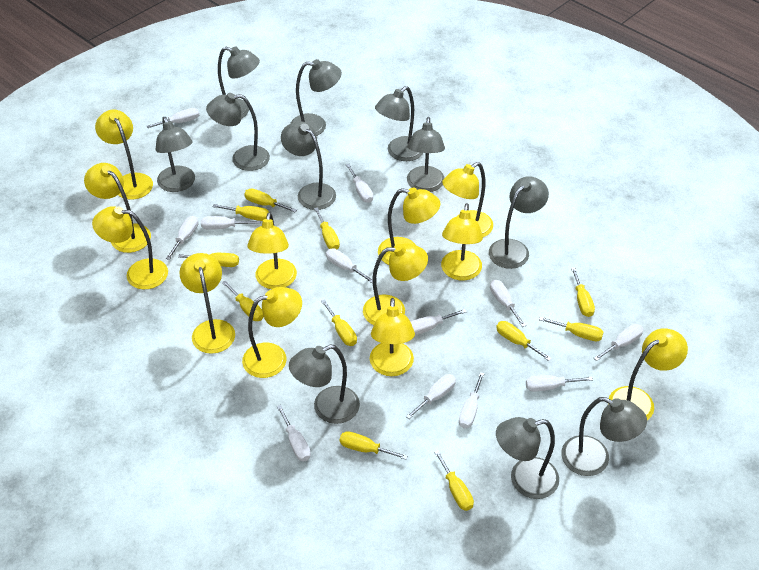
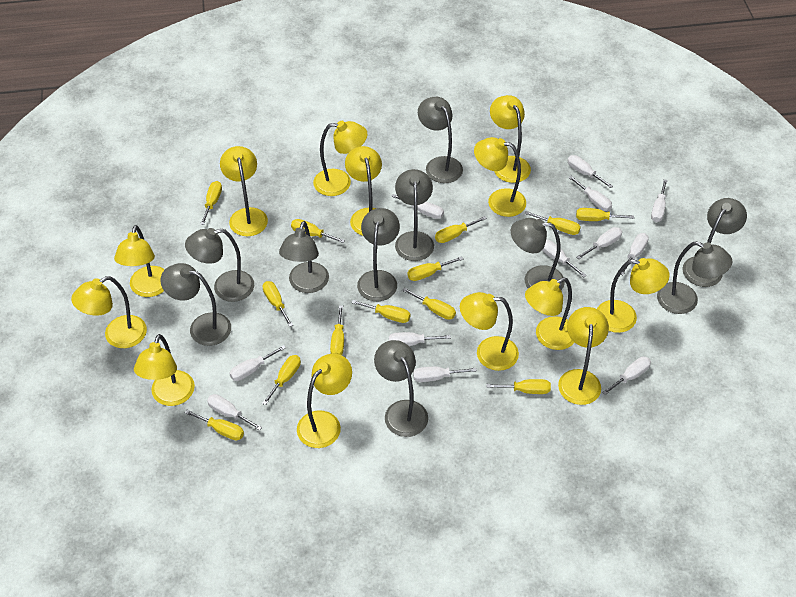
grey lamp: 11 -> 10
yellow lamp: 12 -> 13
yellow screwdriver: 11 -> 13

